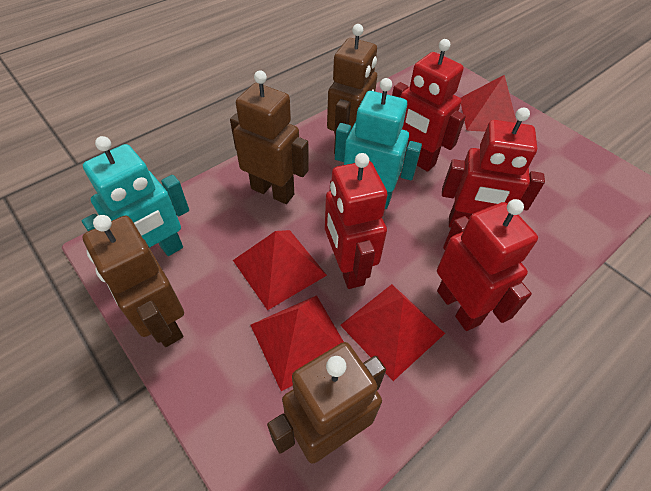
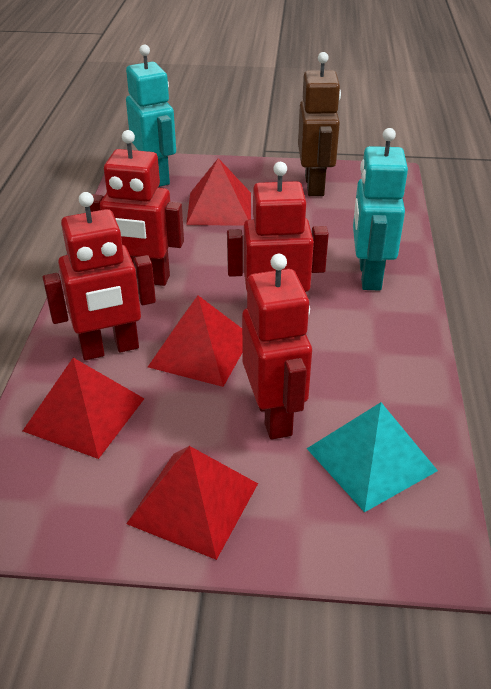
brown robot: 4 -> 1
turquoise pyramid: 0 -> 1

